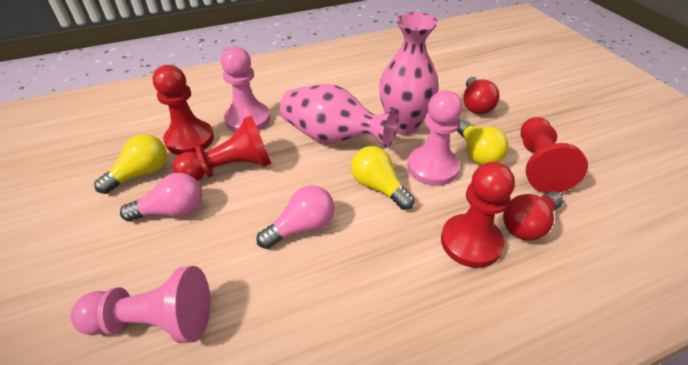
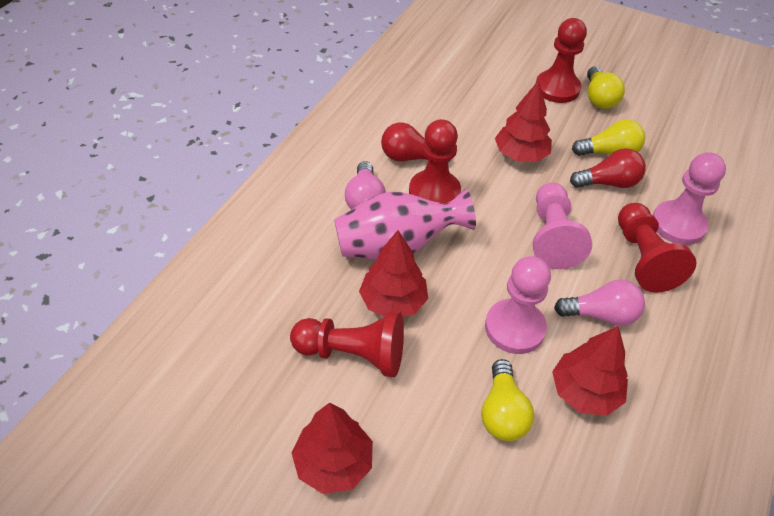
pink vase: 2 -> 1
red tree: 0 -> 4

